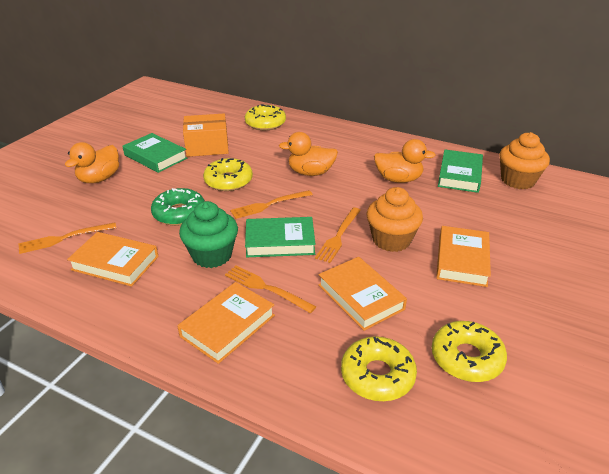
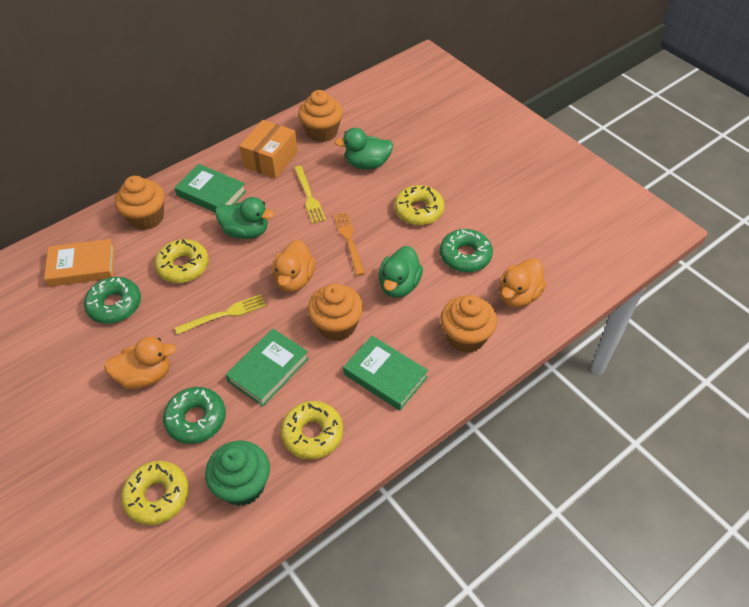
green donut: 1 -> 3
green duck: 0 -> 3
orange book: 4 -> 1
orange cupcake: 2 -> 4
orange fork: 4 -> 1
yellow fork: 0 -> 2

